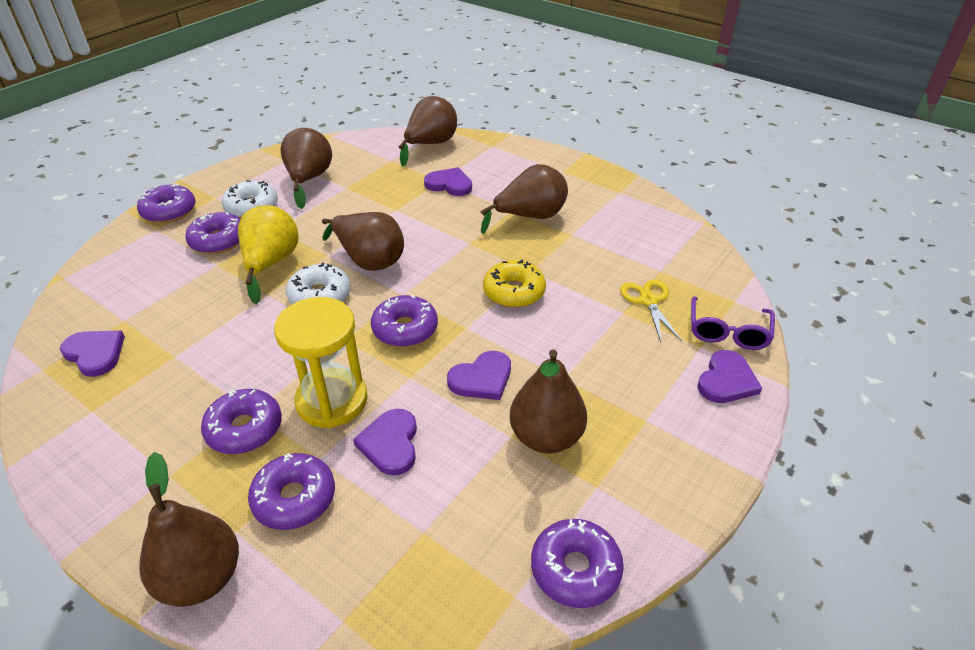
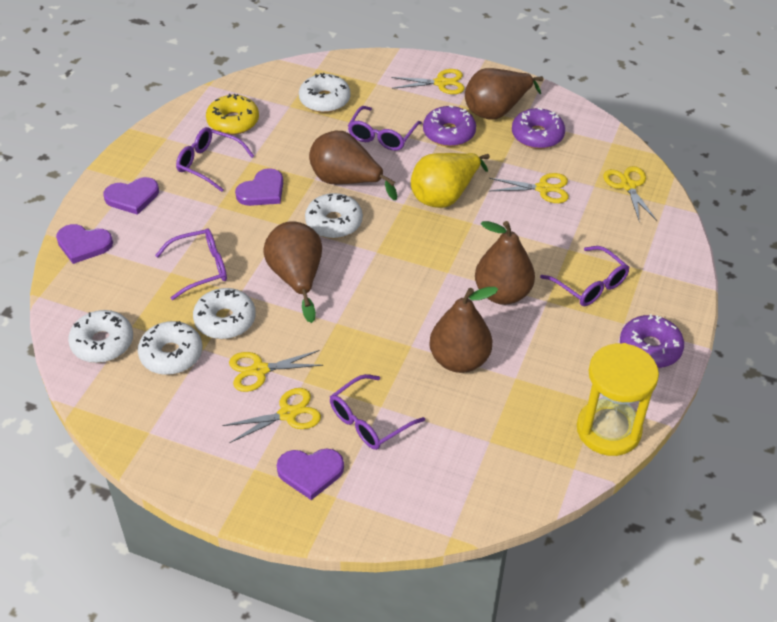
brown pear: 6 -> 5
purple donut: 6 -> 3
purple glasses: 1 -> 5
purple heart: 5 -> 4
white donut: 2 -> 5
yellow scissors: 1 -> 5

